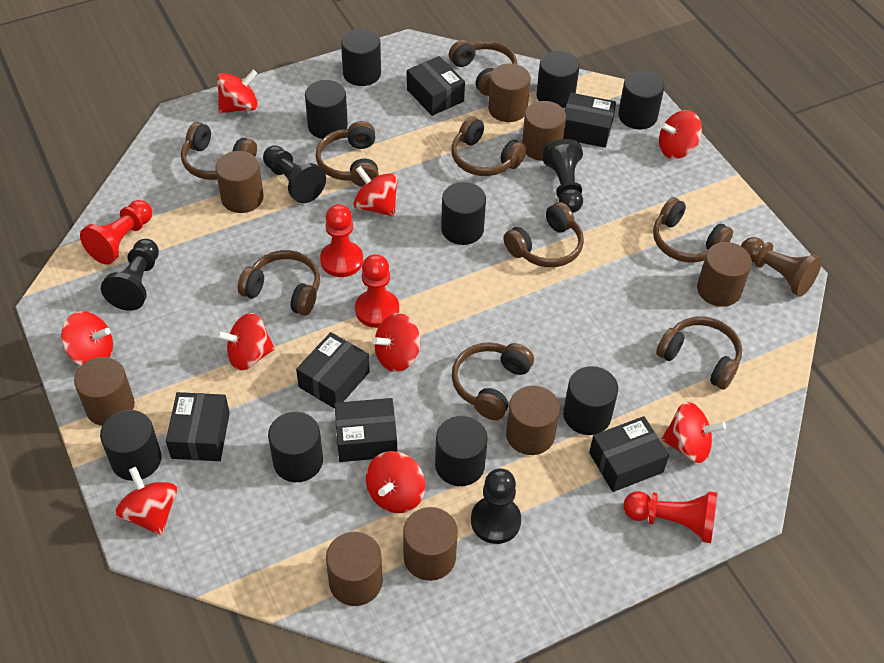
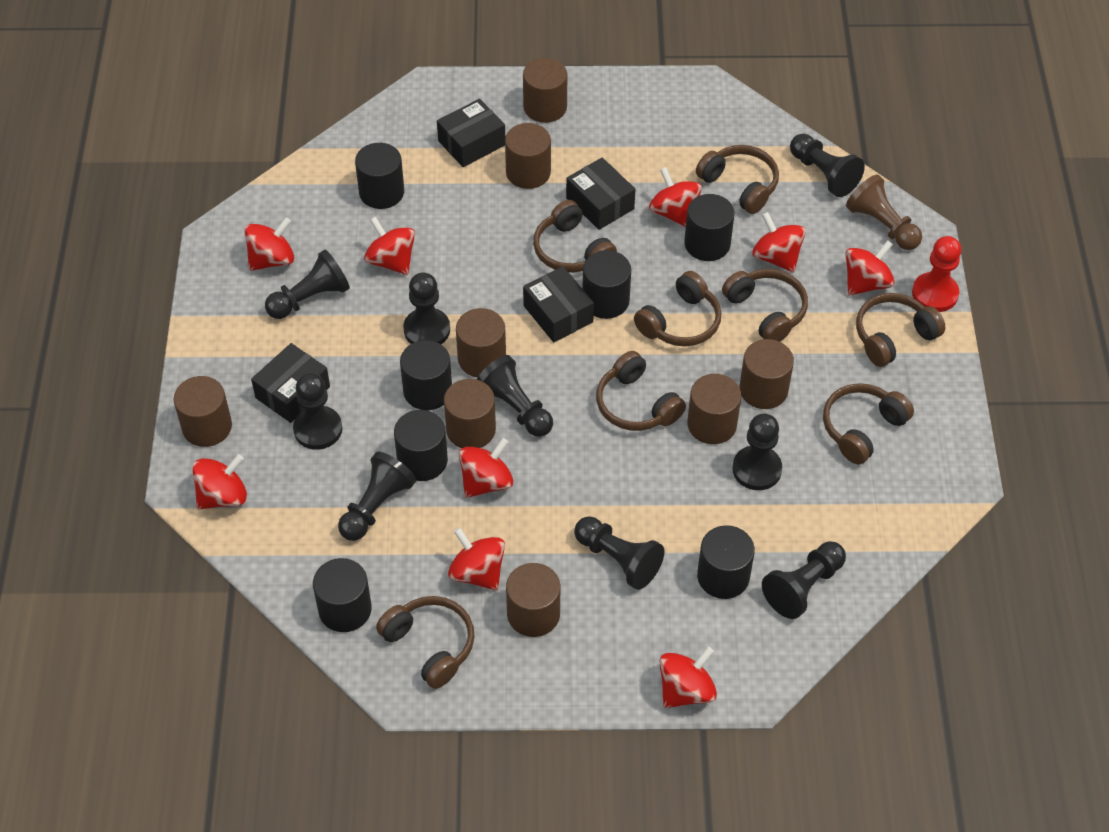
black box: 6 -> 4
black cylinder: 9 -> 7
black pawn: 4 -> 9
brown headphones: 9 -> 8
red pawn: 4 -> 1

